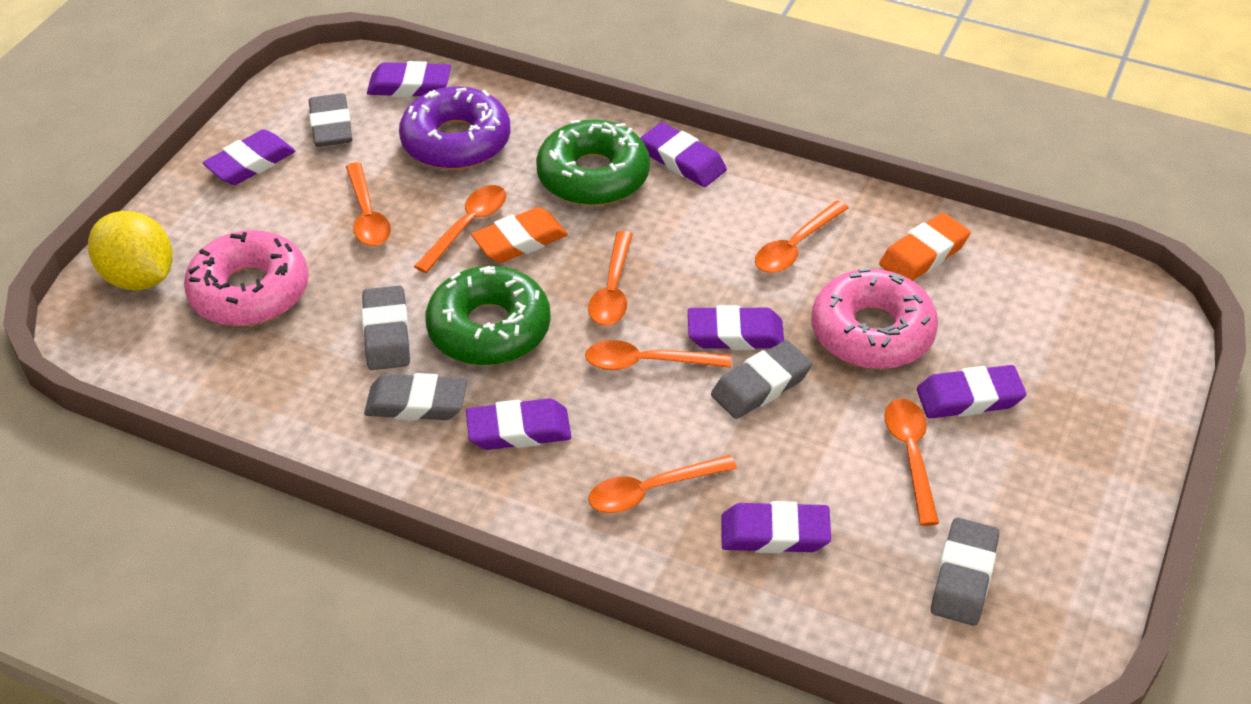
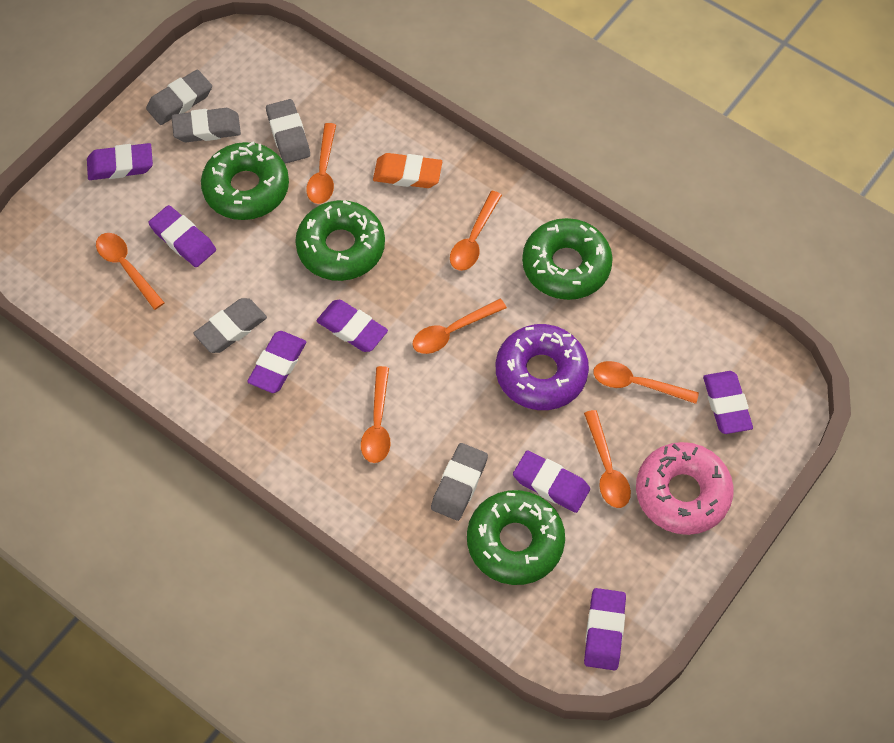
green donut: 2 -> 4
orange eraser: 2 -> 1
pink donut: 2 -> 1
yellow lemon: 1 -> 0

